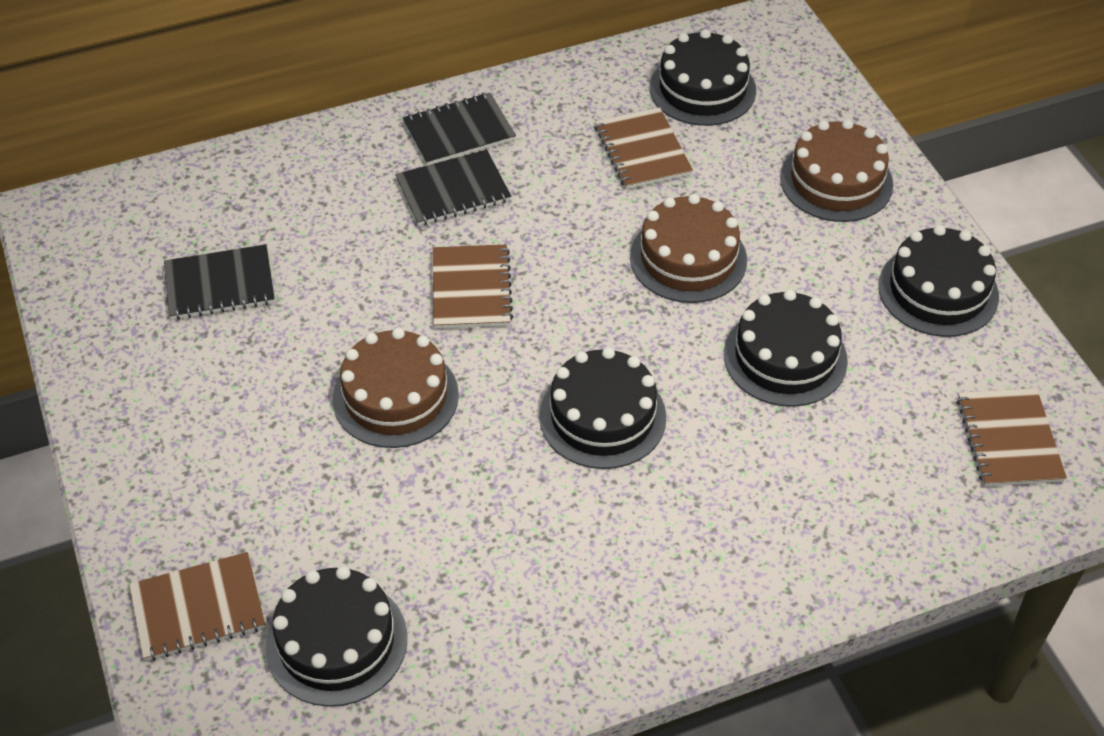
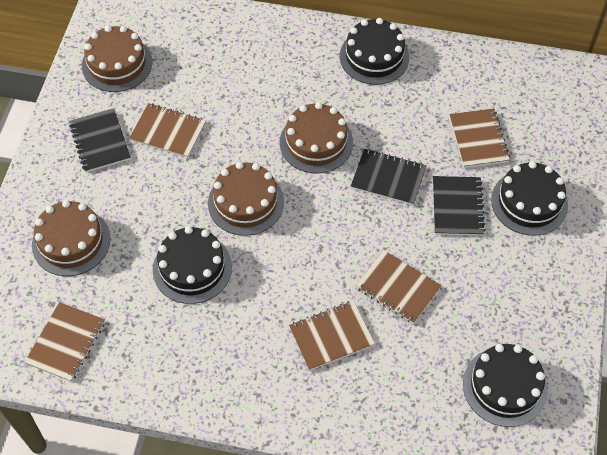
black cake: 5 -> 4
brown cake: 3 -> 4
brown notebook: 4 -> 5

